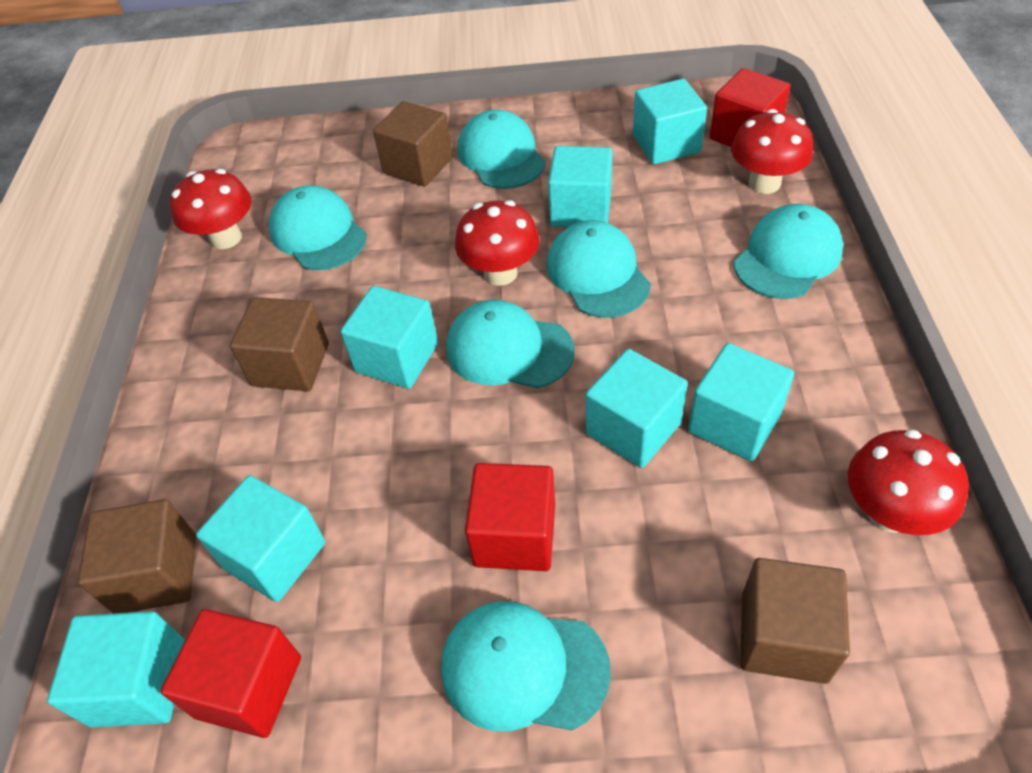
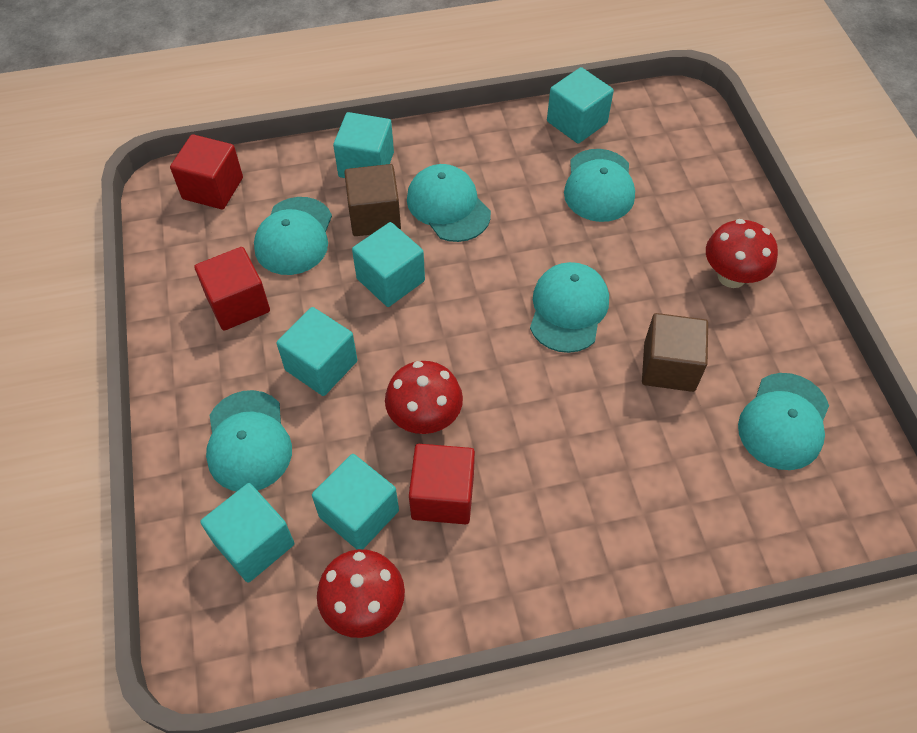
brown cube: 4 -> 2
red mushroom: 4 -> 3
turquoise cube: 7 -> 6

